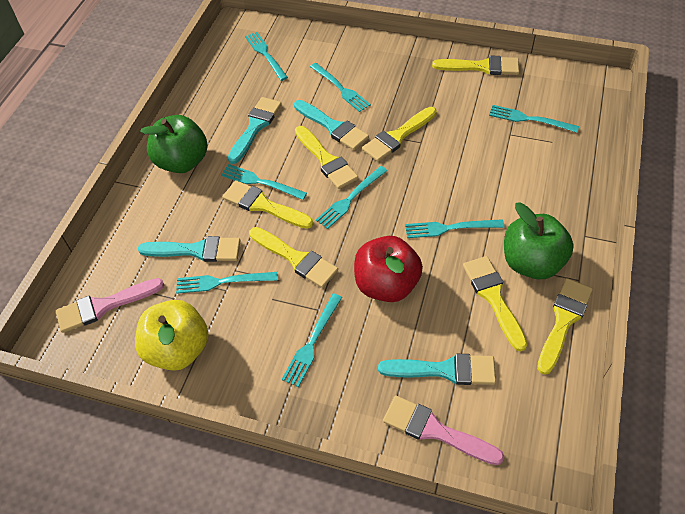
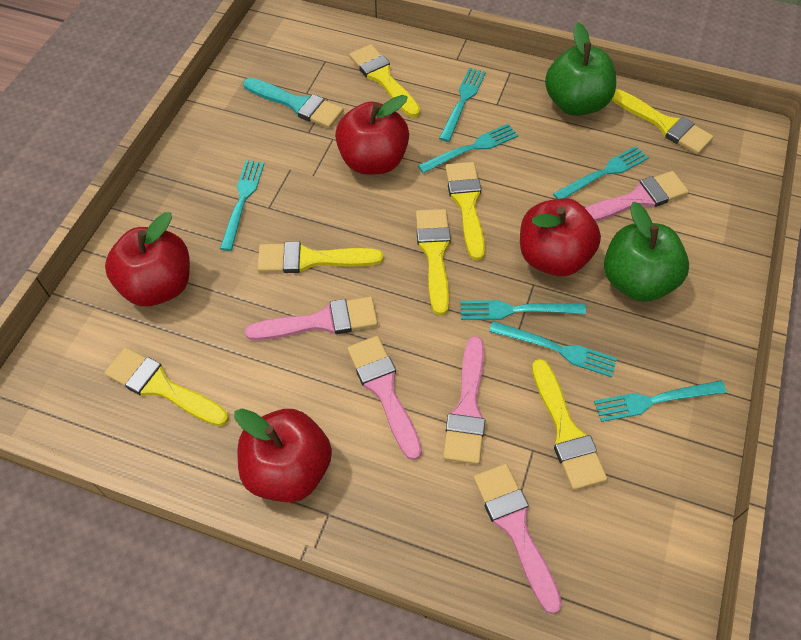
pink brush: 2 -> 5
red apple: 1 -> 4
turquoise brush: 4 -> 1
turquoise fork: 8 -> 7
yellow apple: 1 -> 0

